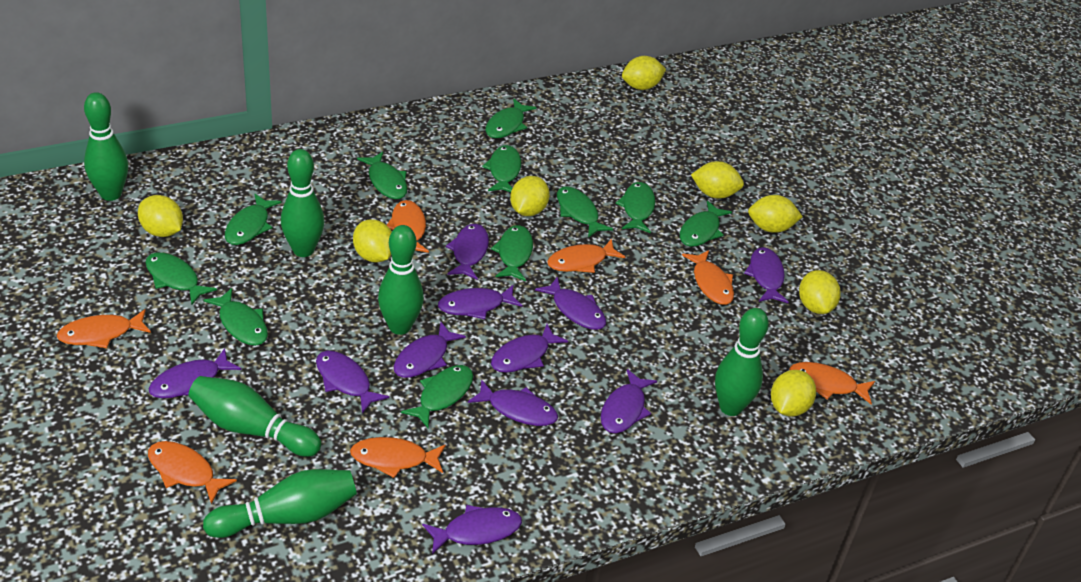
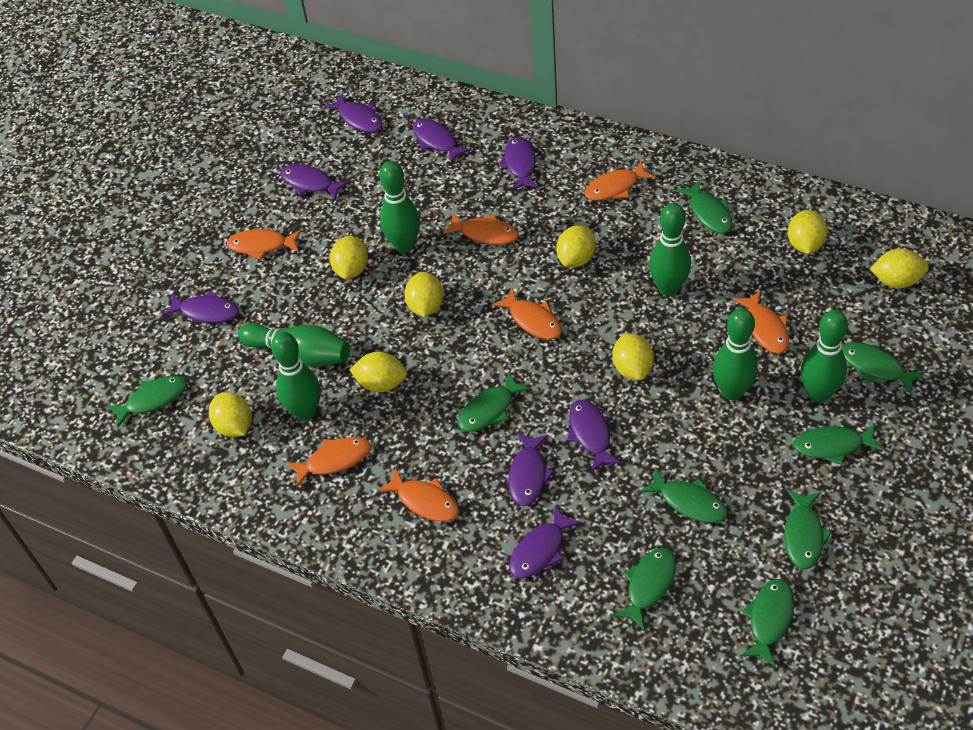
green fish: 11 -> 9
purple fish: 11 -> 8

